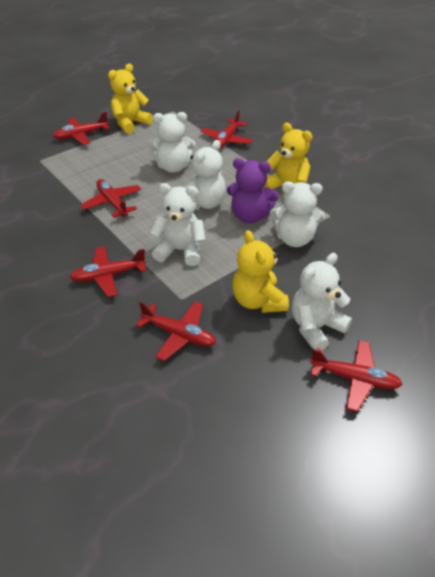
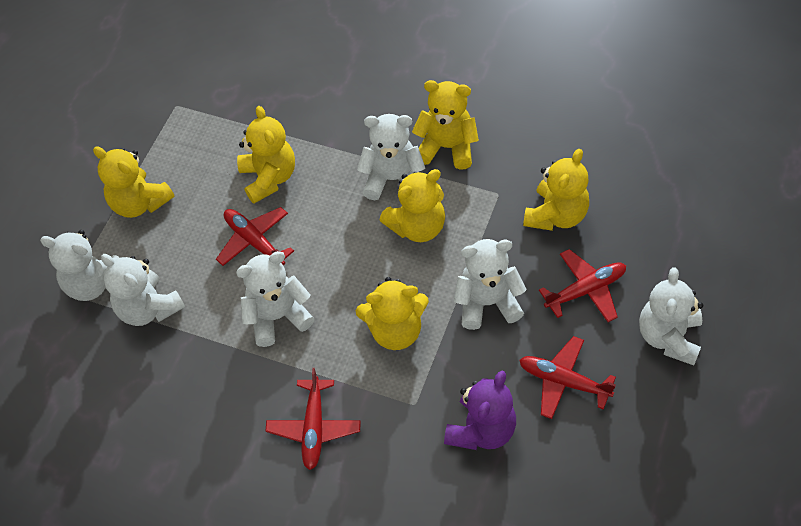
red plane: 6 -> 4
white teddy bear: 5 -> 6
yellow teddy bear: 3 -> 6

